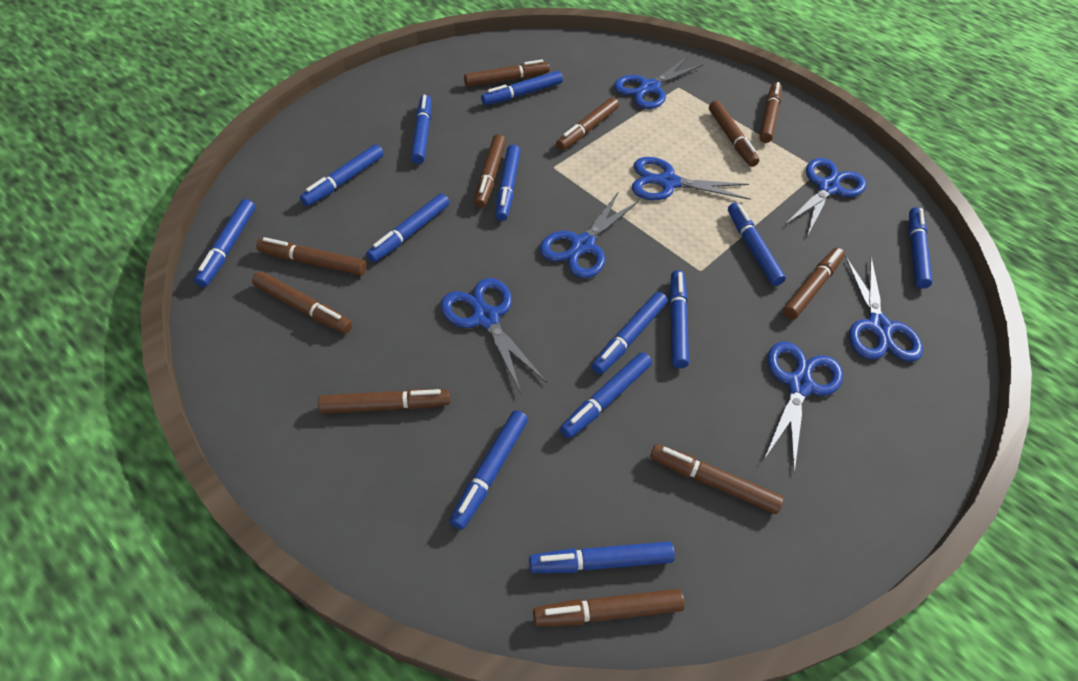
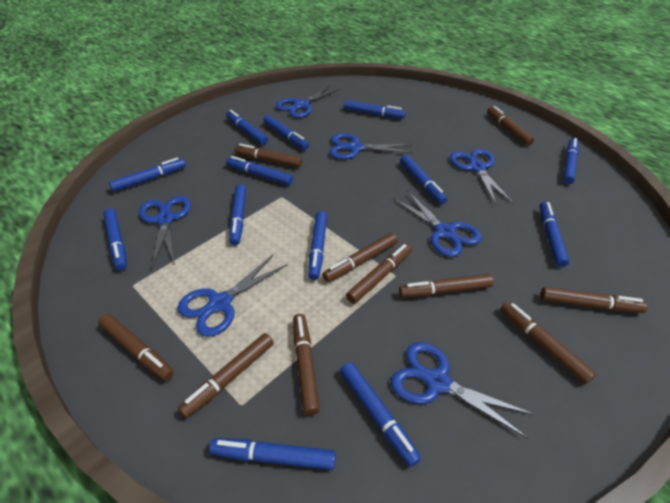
brown marker: 11 -> 10

